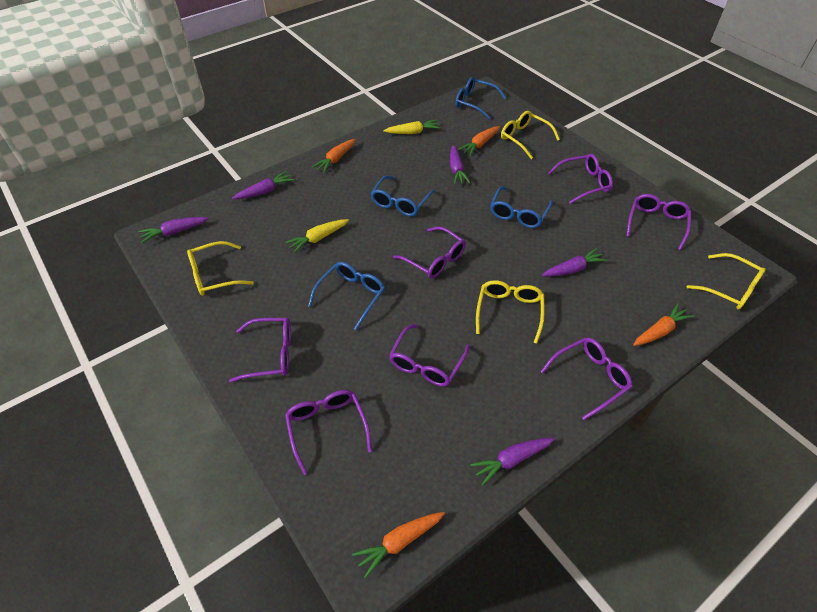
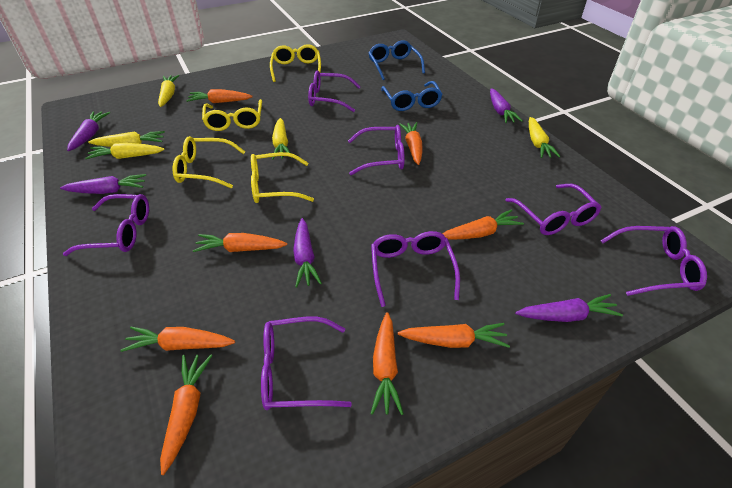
blue glasses: 4 -> 2
orange carrot: 4 -> 8
yellow carrot: 2 -> 5

